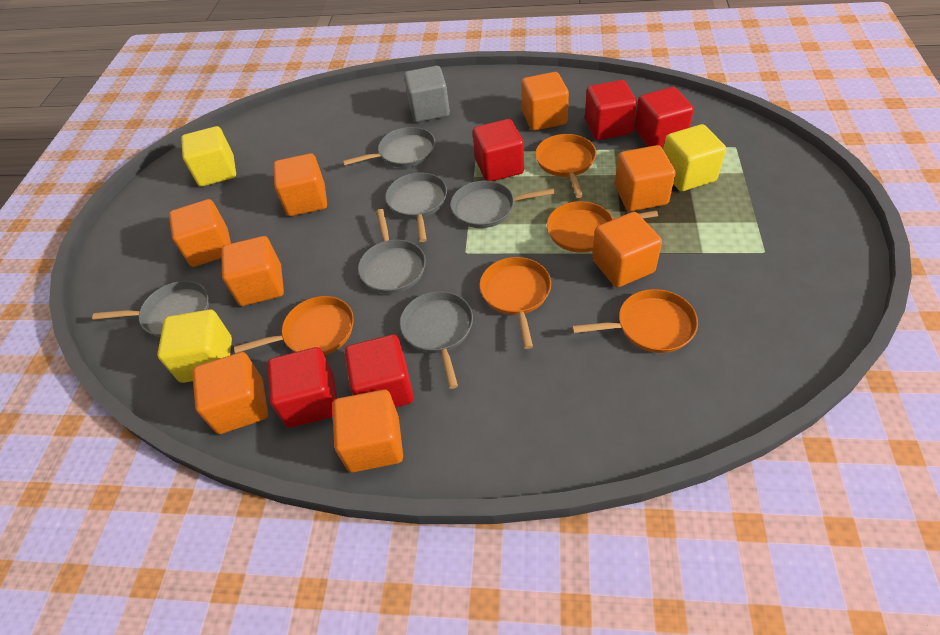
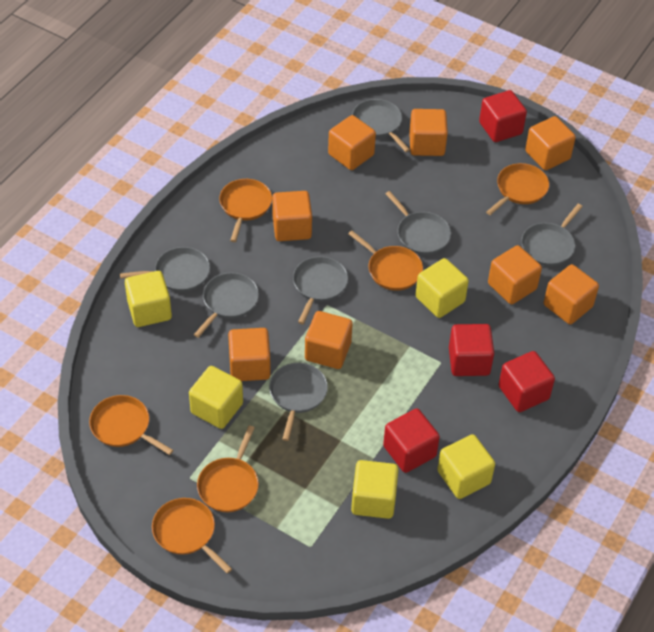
grey cube: 1 -> 0
grey pan: 6 -> 7
orange pan: 5 -> 6
red cube: 5 -> 4
yellow cube: 3 -> 5

